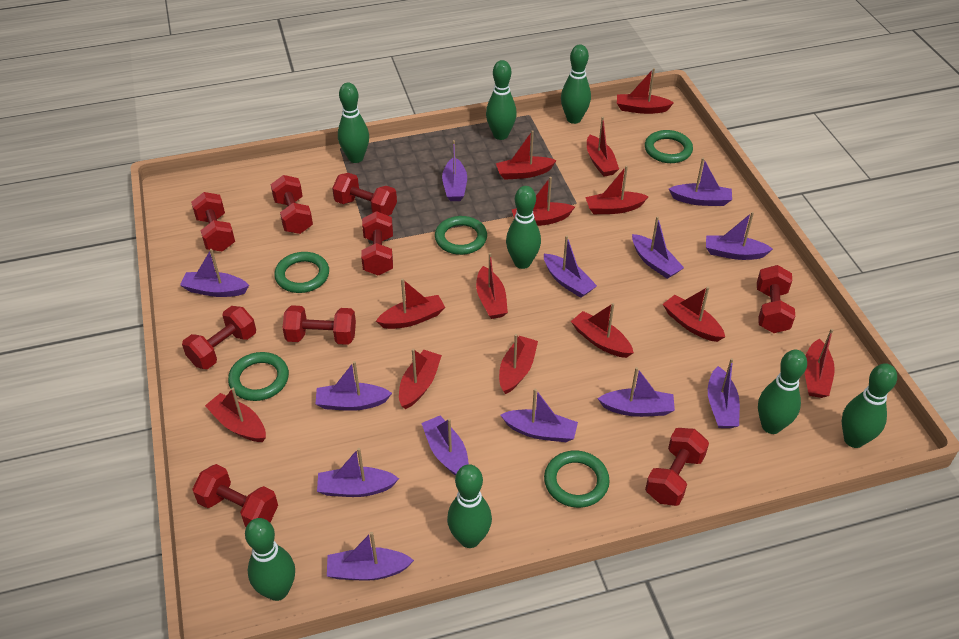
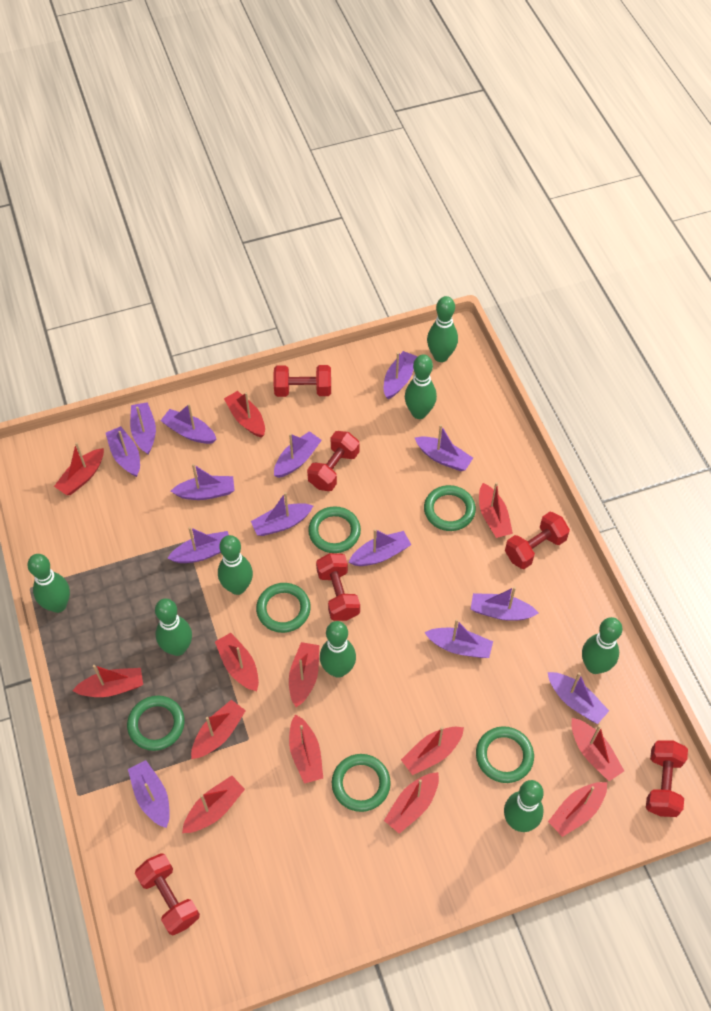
green ring: 5 -> 6
purple boat: 13 -> 14
red dumbbell: 9 -> 6

